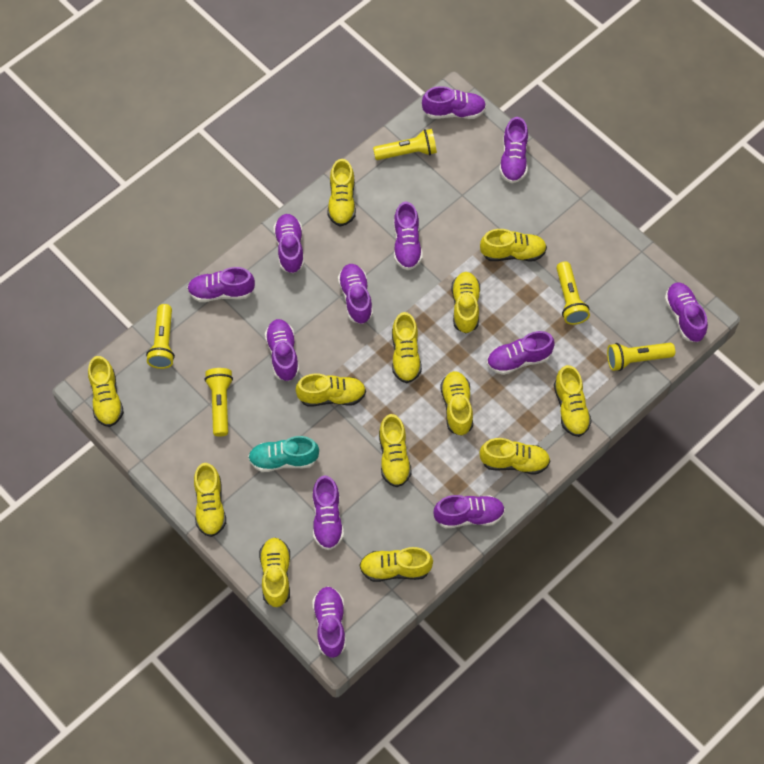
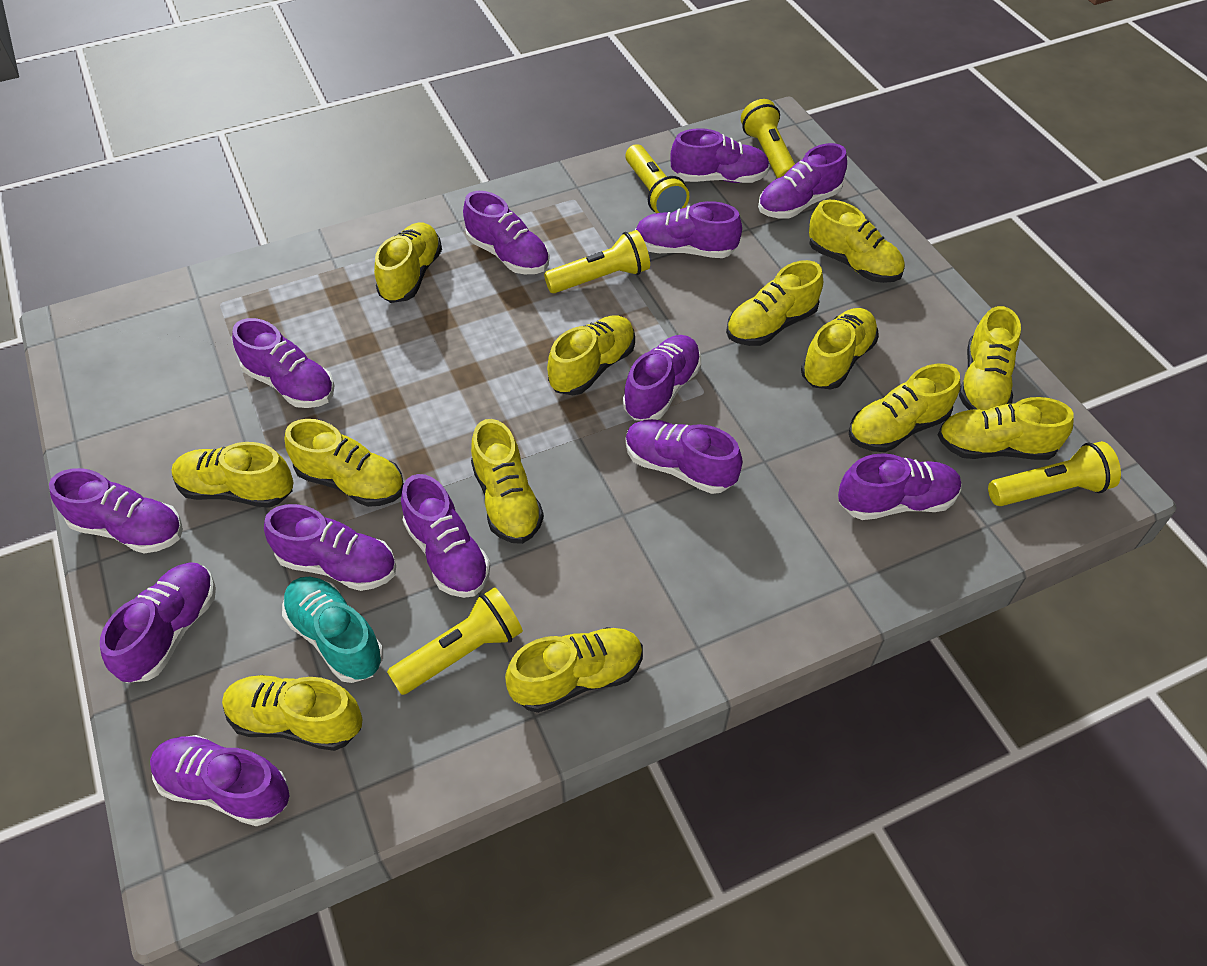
purple shoe: 12 -> 13

